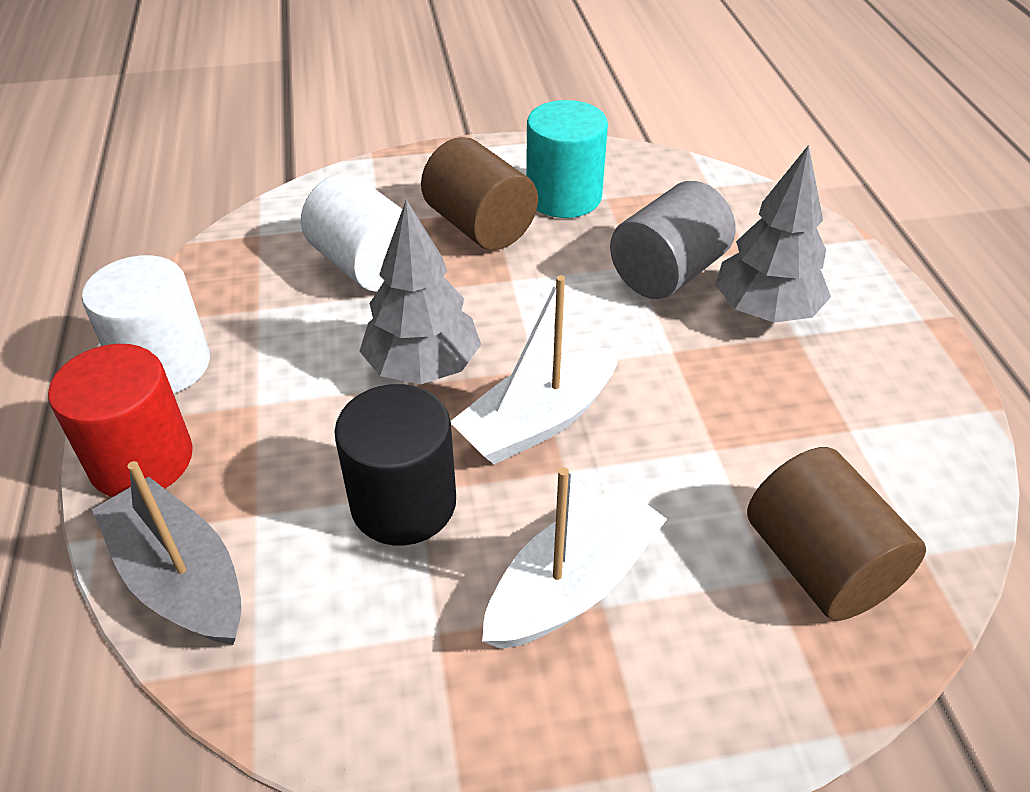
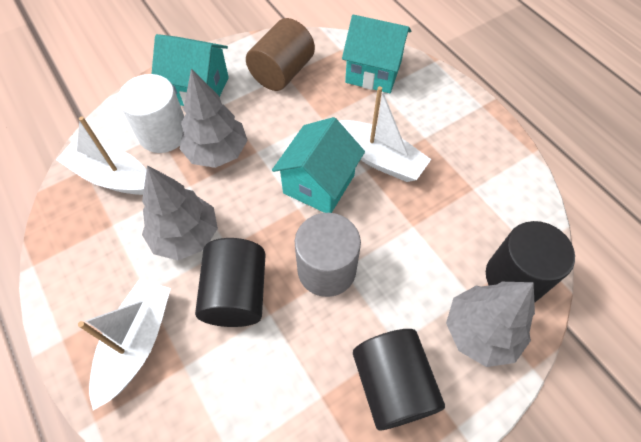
black cylinder: 1 -> 3
brown cylinder: 2 -> 1
grey boat: 1 -> 0
grey tree: 2 -> 3
red cylinder: 1 -> 0
turquoise cylinder: 1 -> 0
turquoise house: 0 -> 3
white boat: 2 -> 3
white cylinder: 2 -> 1

